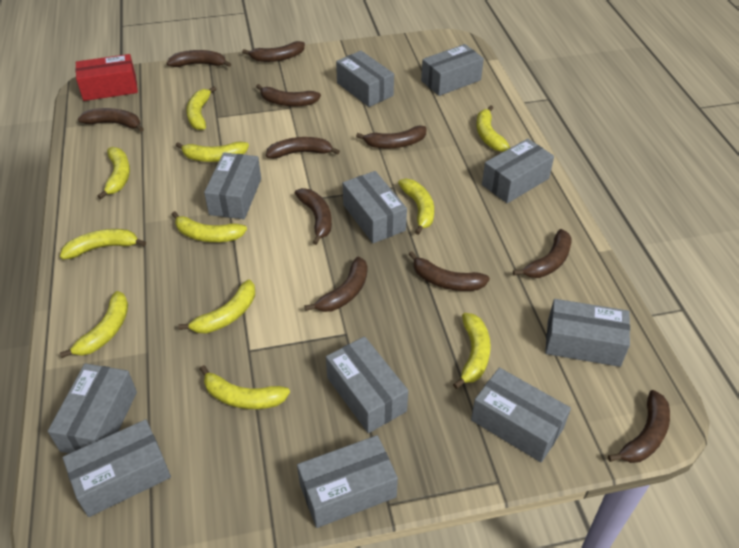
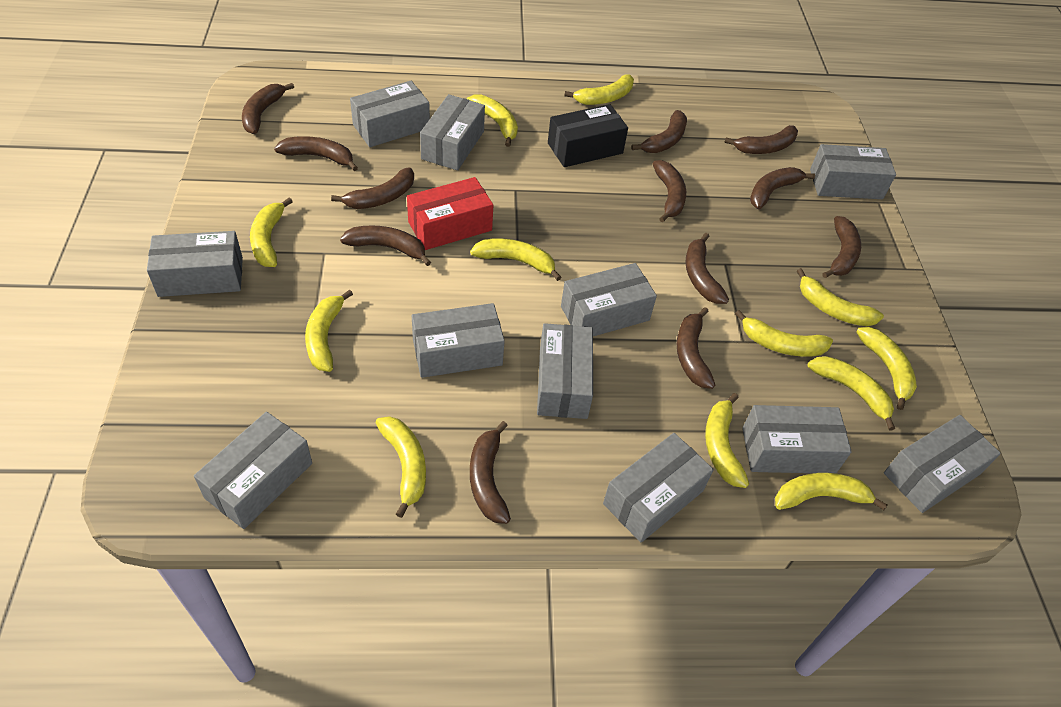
black box: 0 -> 1
brown banana: 11 -> 12
yellow banana: 11 -> 12

